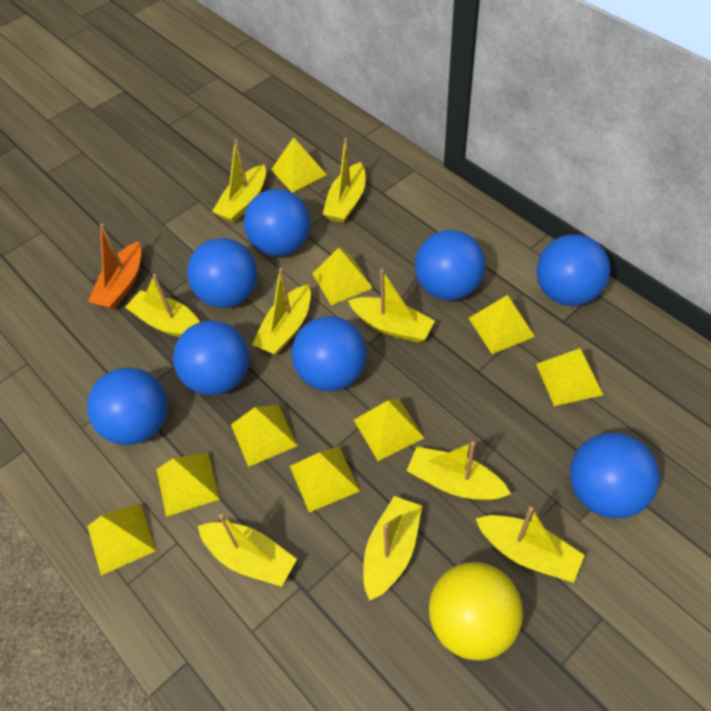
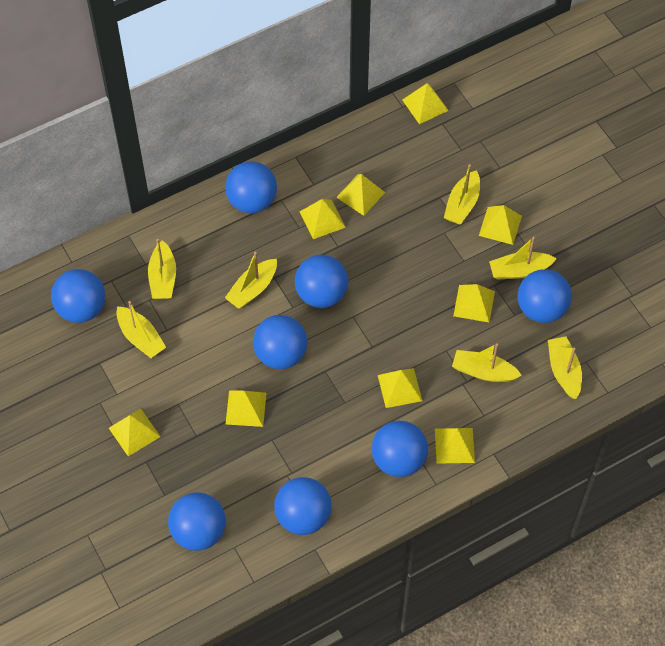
orange boat: 1 -> 0
yellow ball: 1 -> 0
yellow boat: 9 -> 7

